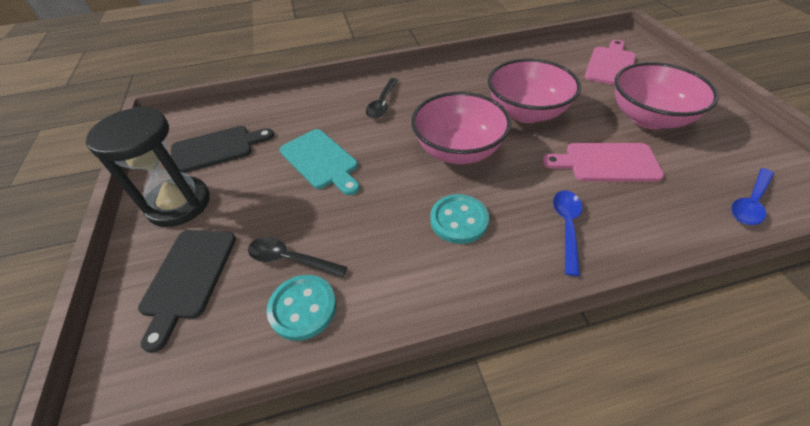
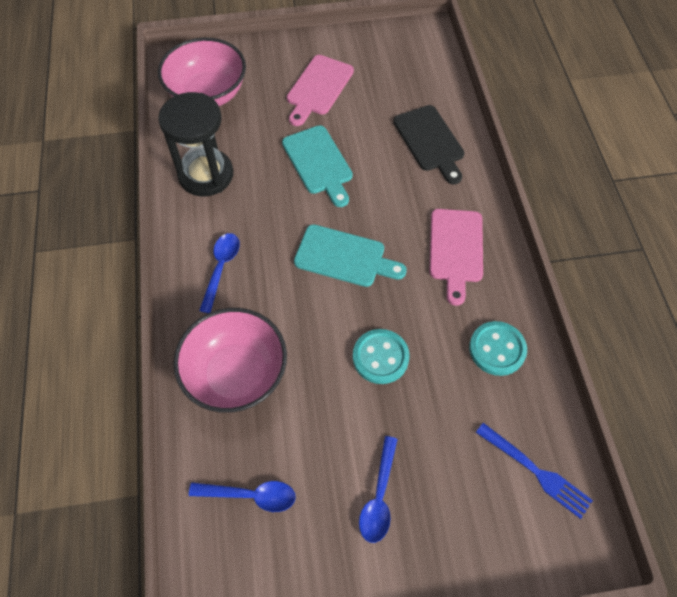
black cutting board: 2 -> 1
black spoon: 2 -> 0
blue fork: 0 -> 1
blue spoon: 2 -> 3
pink bowl: 3 -> 2
turquoise cutting board: 1 -> 2

